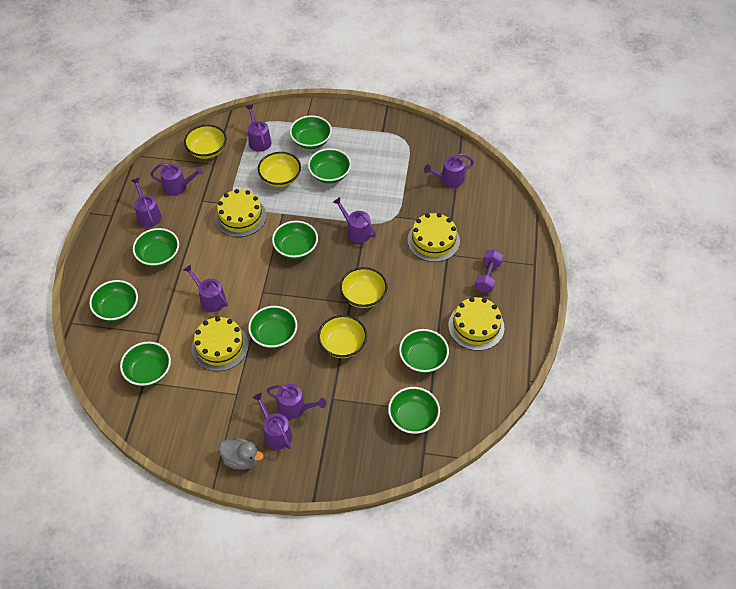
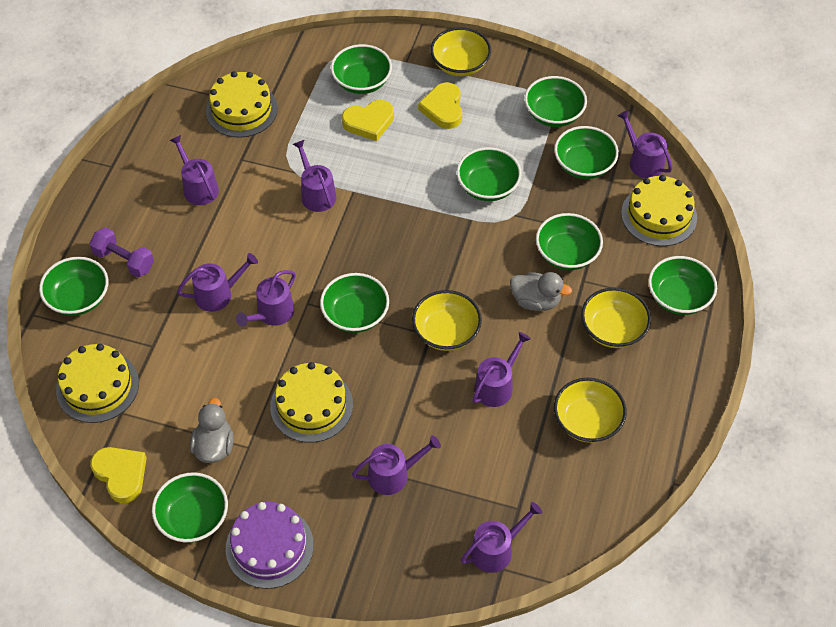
grey duck: 1 -> 2
purple cake: 0 -> 1
yellow heart: 0 -> 3

